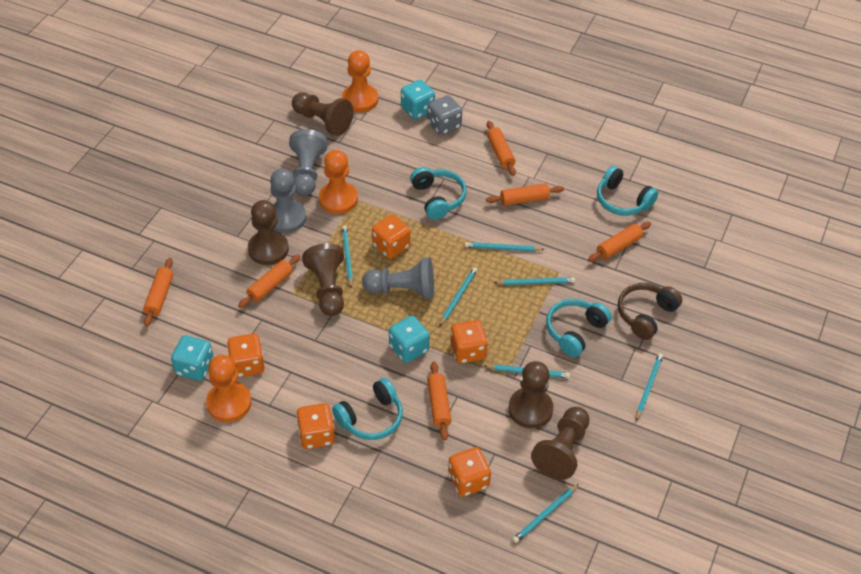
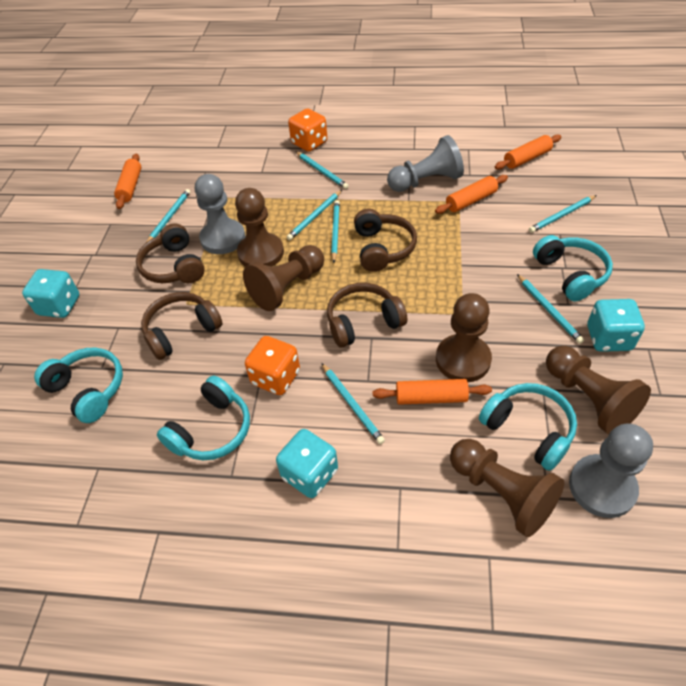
brown headphones: 1 -> 4
grey dice: 1 -> 0
orange dice: 5 -> 2
orange pawn: 3 -> 0
orange rolling pin: 6 -> 4

